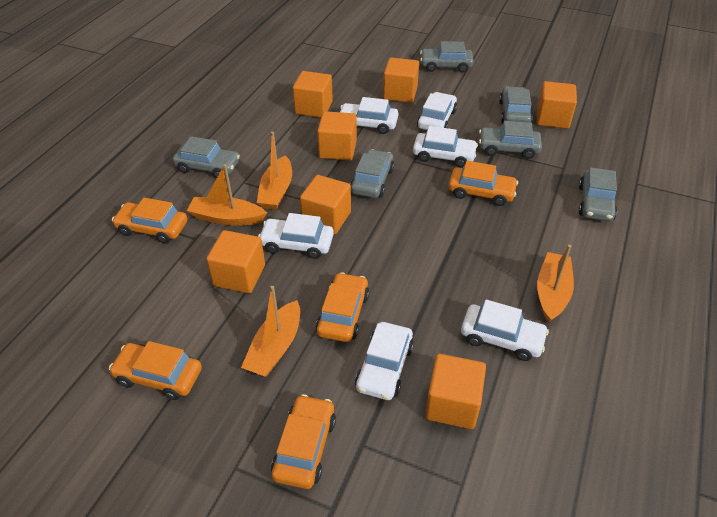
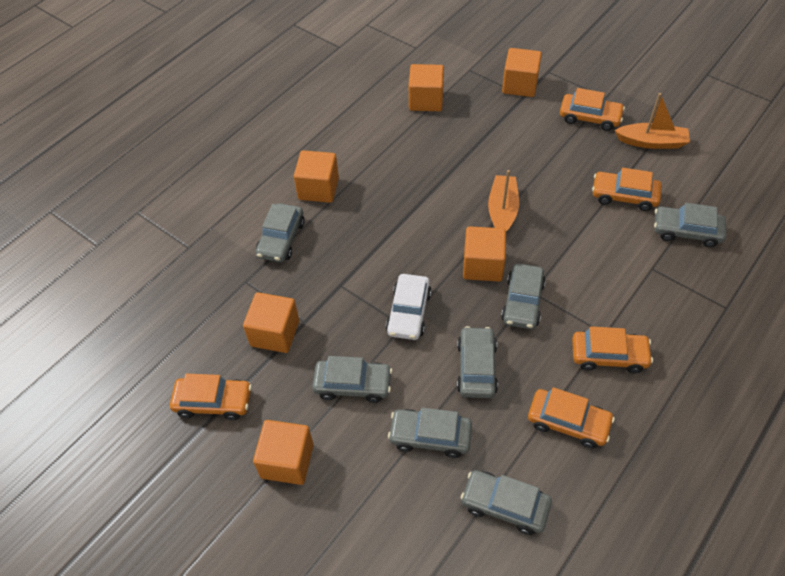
grey car: 6 -> 7
orange boat: 4 -> 2
orange cube: 7 -> 6
white car: 6 -> 1

